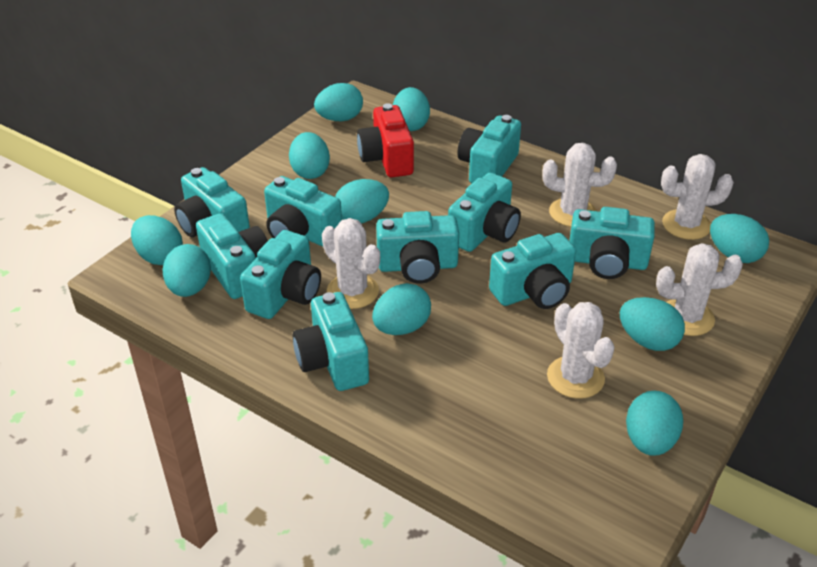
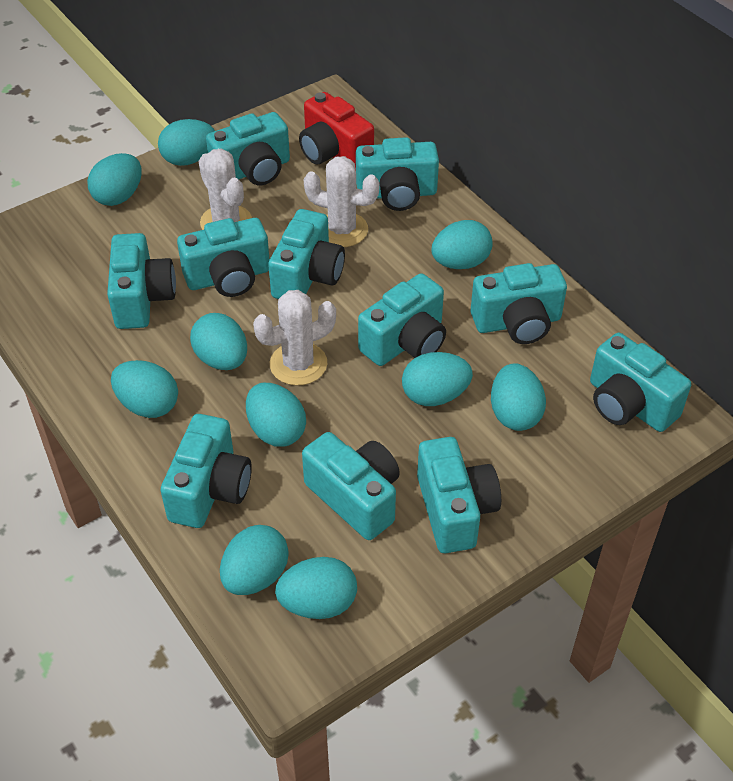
turquoise camera: 10 -> 11
white cactus: 5 -> 3

